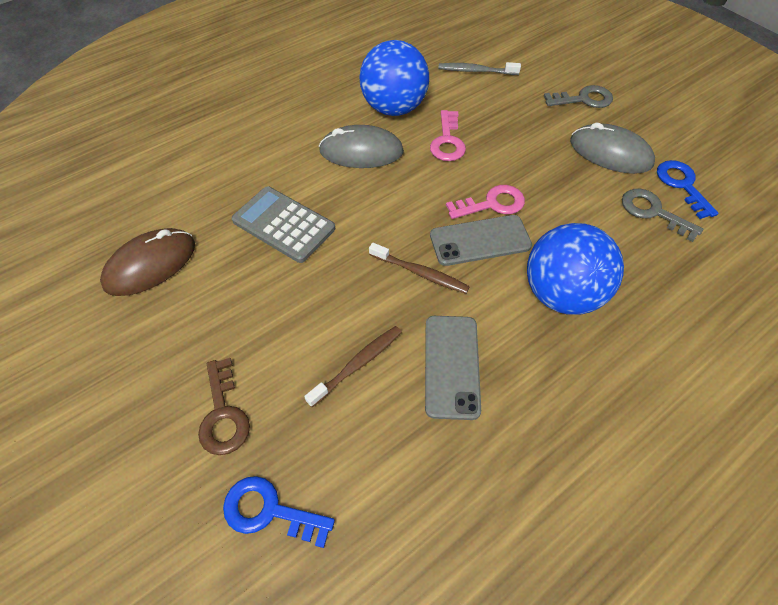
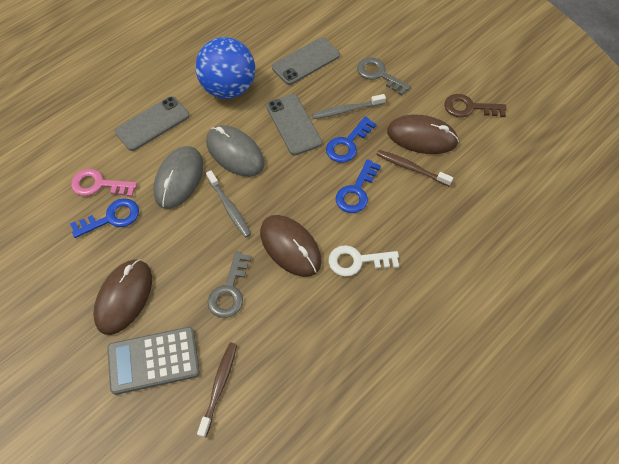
blue ball: 2 -> 1
blue key: 2 -> 3
brown mouse: 1 -> 3
grey phone: 2 -> 3
grey toothbrush: 1 -> 2
pink key: 2 -> 1
white key: 0 -> 1

